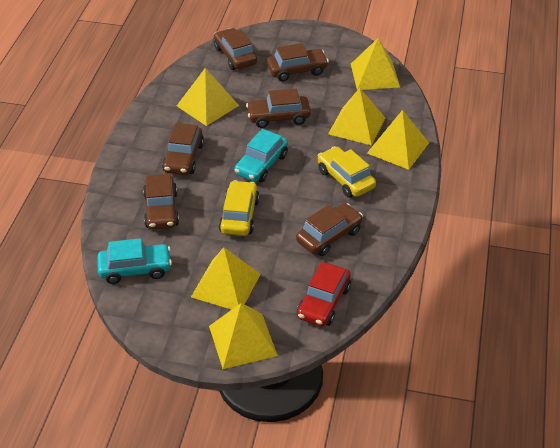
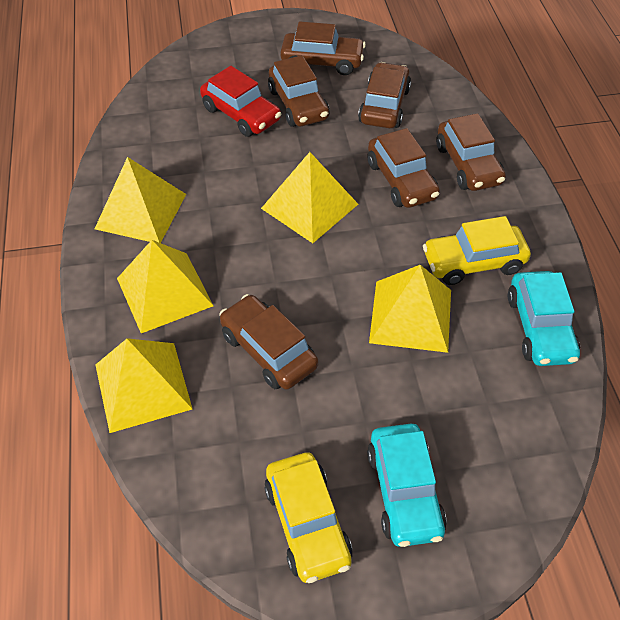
yellow pyramid: 6 -> 5

